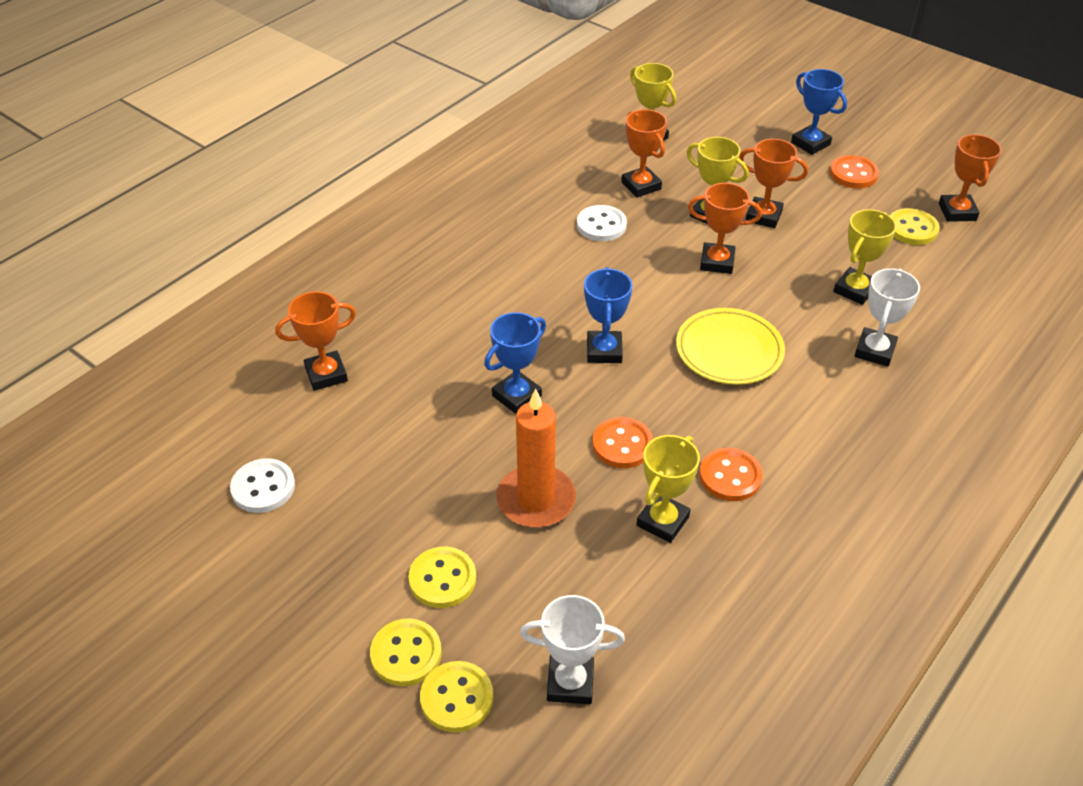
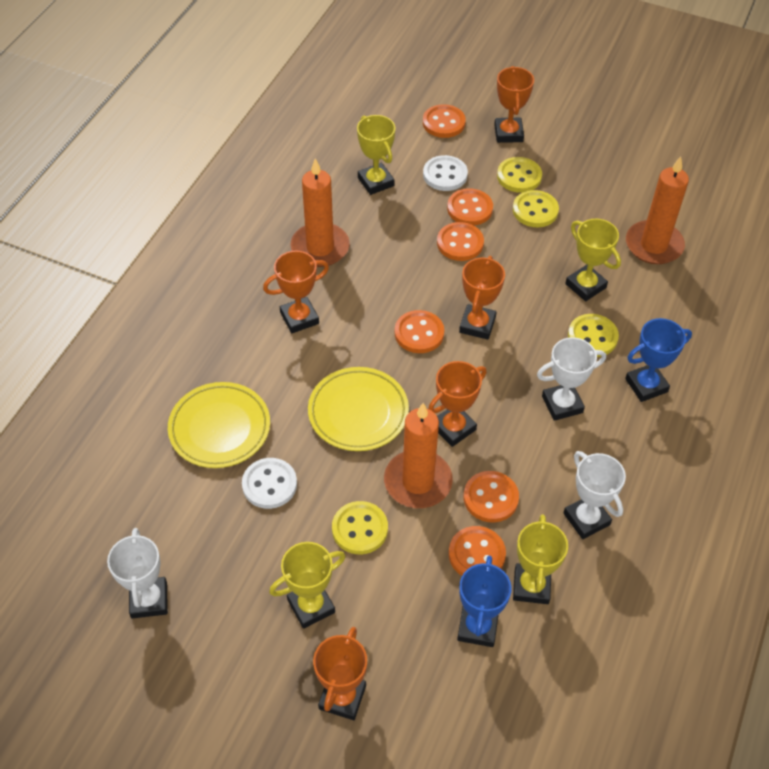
blue trophy: 3 -> 2
orange button: 3 -> 6
orange candle: 1 -> 3
white trophy: 2 -> 3
yellow plate: 1 -> 2

